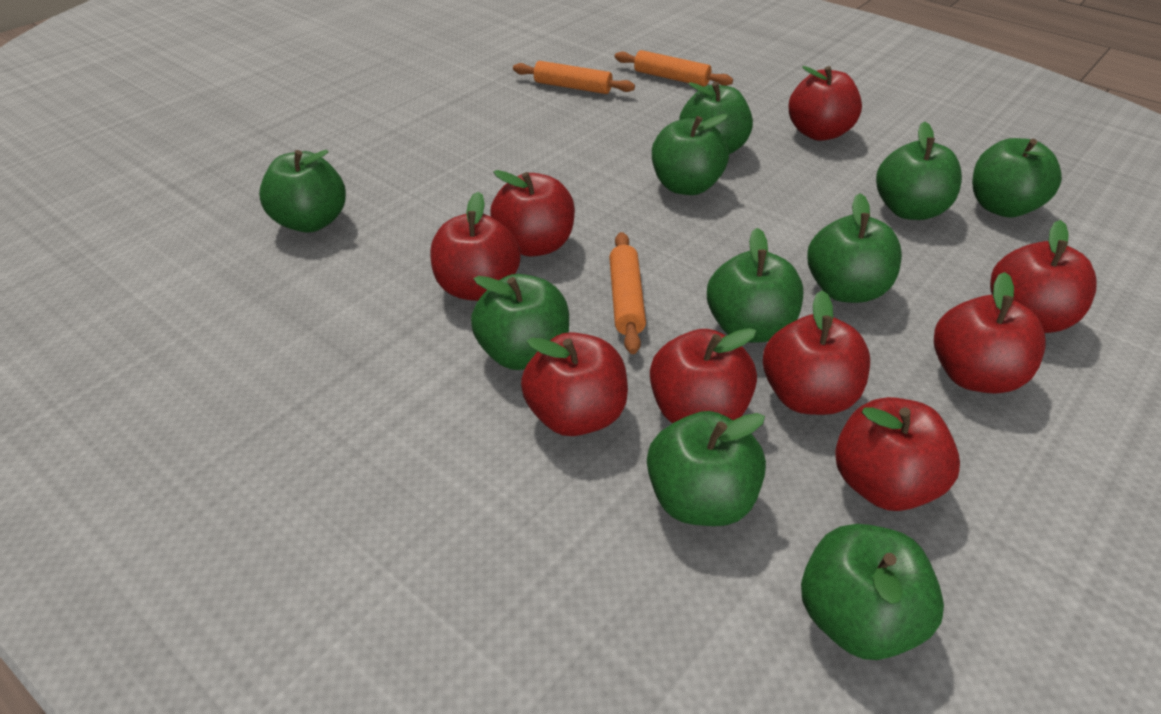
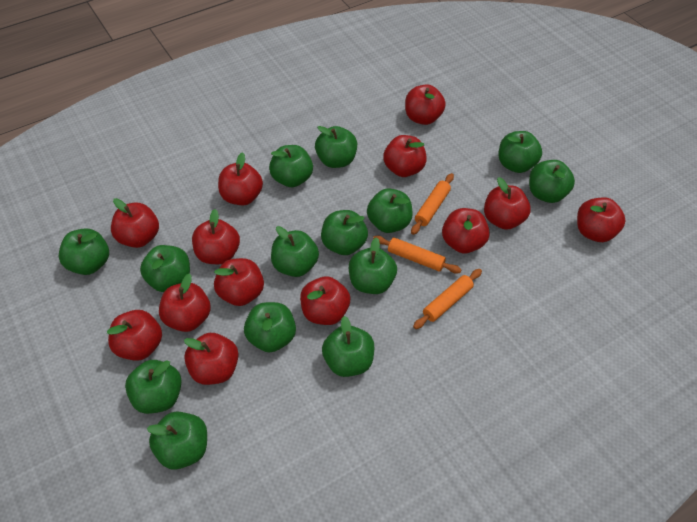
green apple: 10 -> 14
red apple: 9 -> 13

